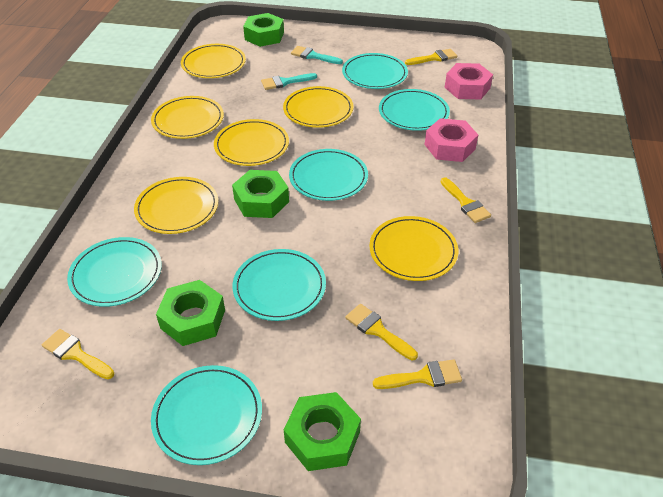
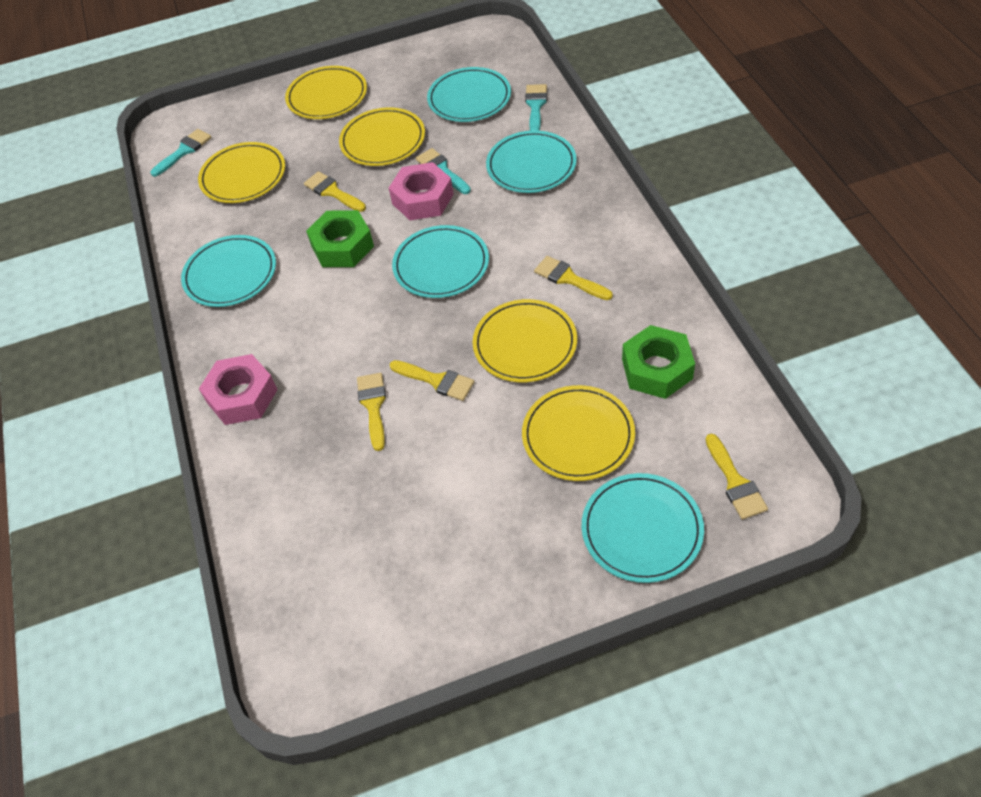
green nut: 4 -> 2
turquoise brush: 2 -> 3
turquoise plate: 6 -> 5
yellow plate: 6 -> 5

